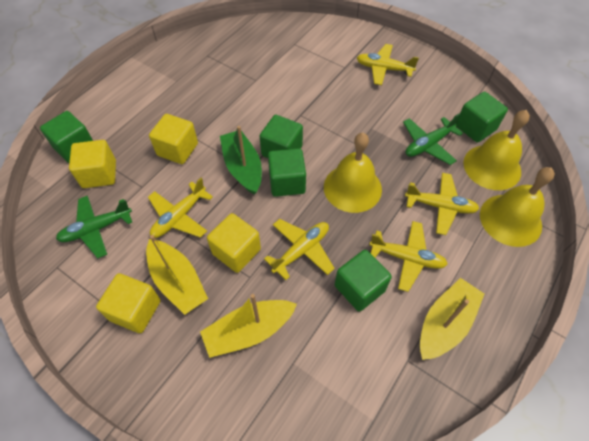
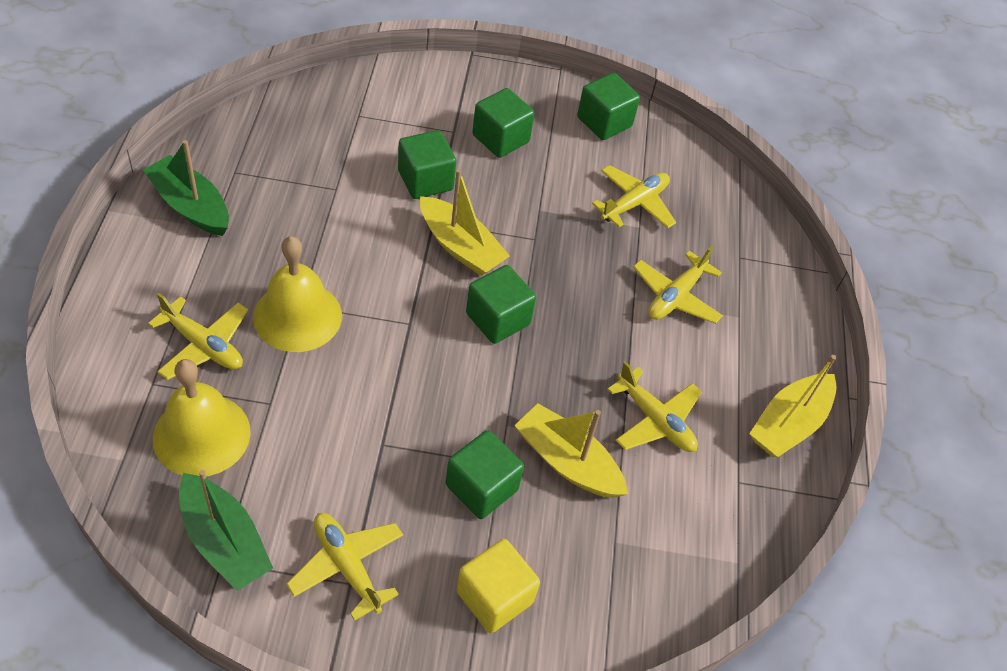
green boat: 1 -> 2
green plane: 2 -> 0
yellow bell: 3 -> 2
yellow cube: 4 -> 1

